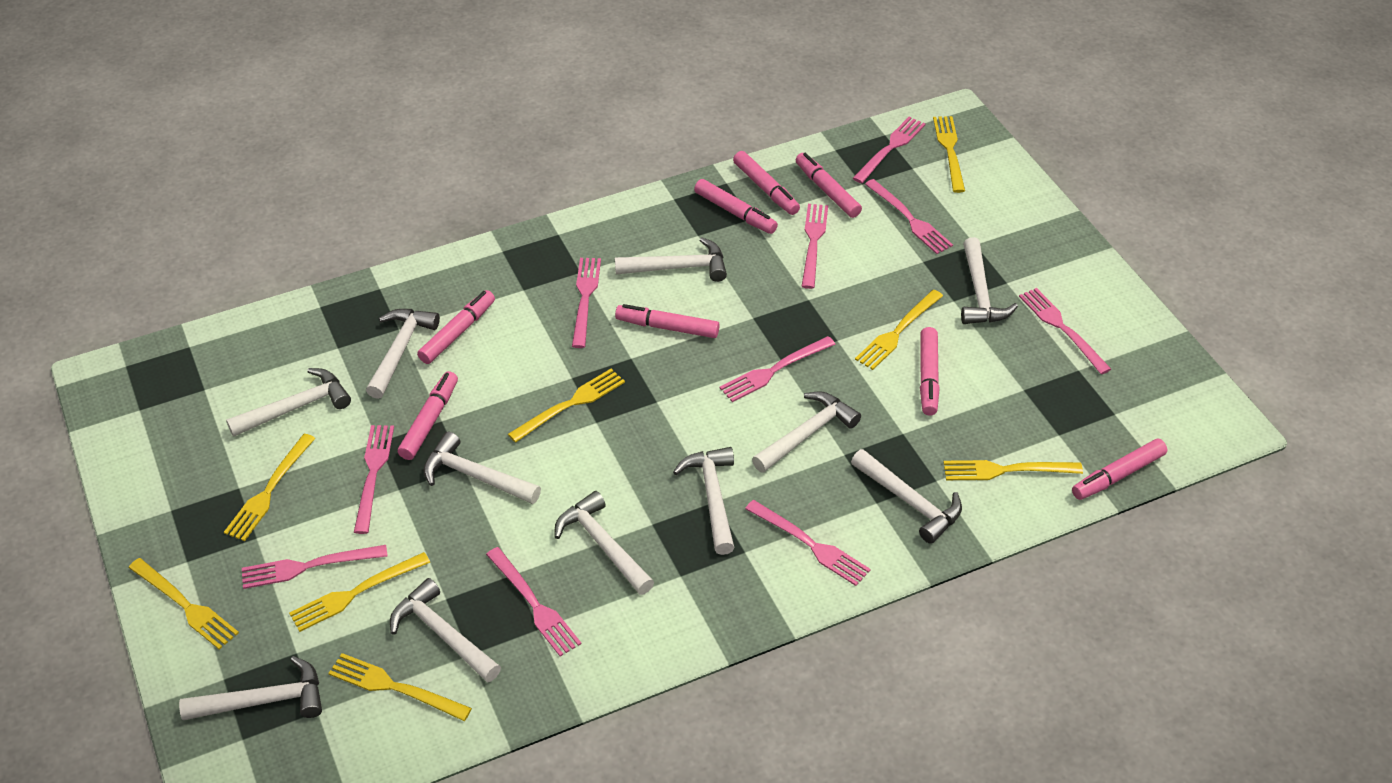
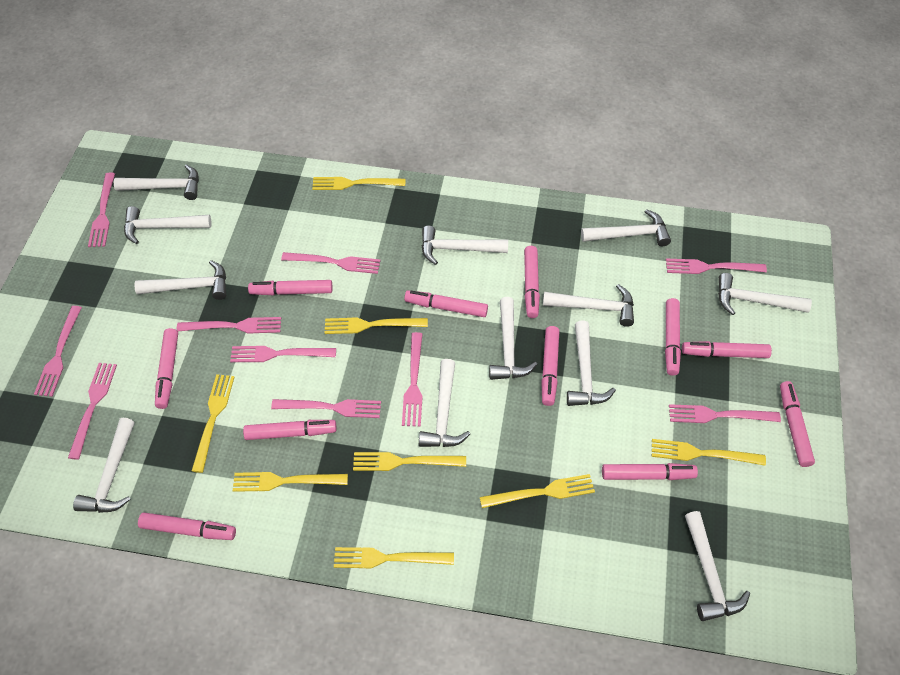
pink marker: 8 -> 11
white hammer: 11 -> 12

